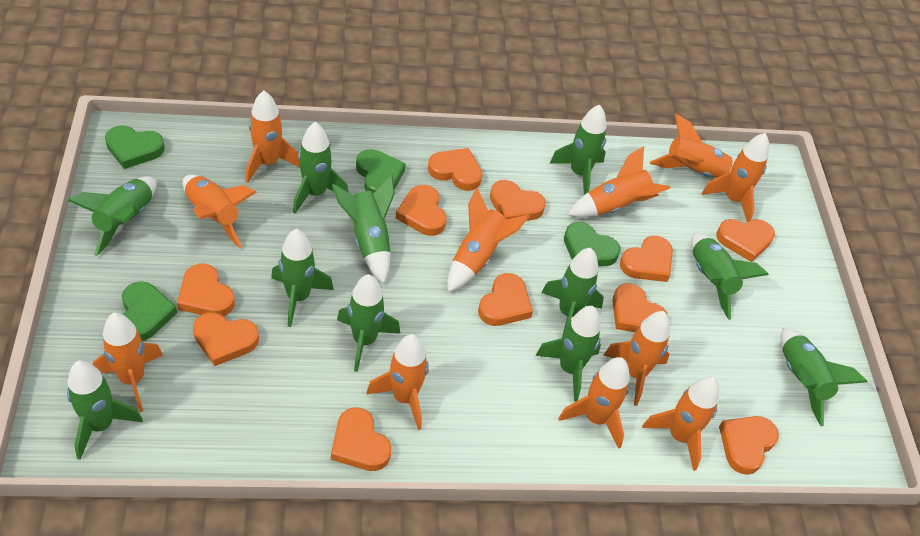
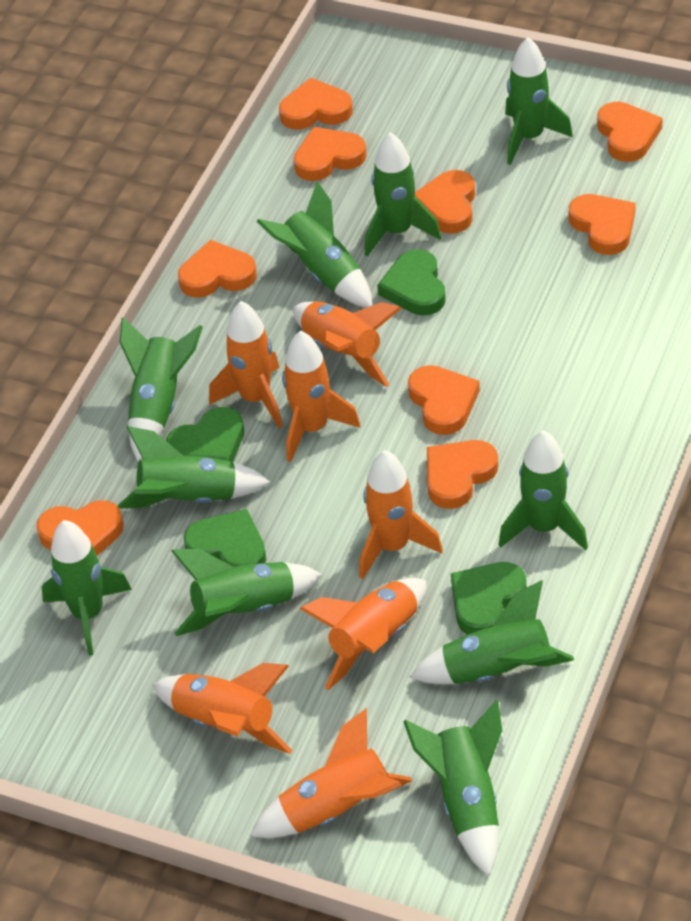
green rocket: 11 -> 10
orange heart: 11 -> 9
orange rocket: 11 -> 7

